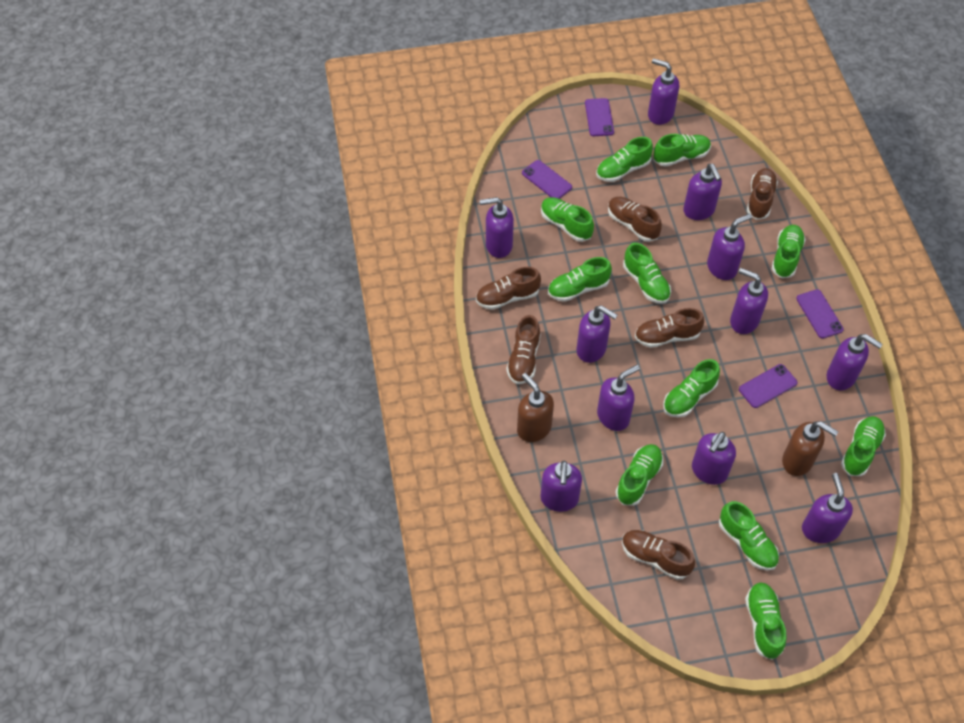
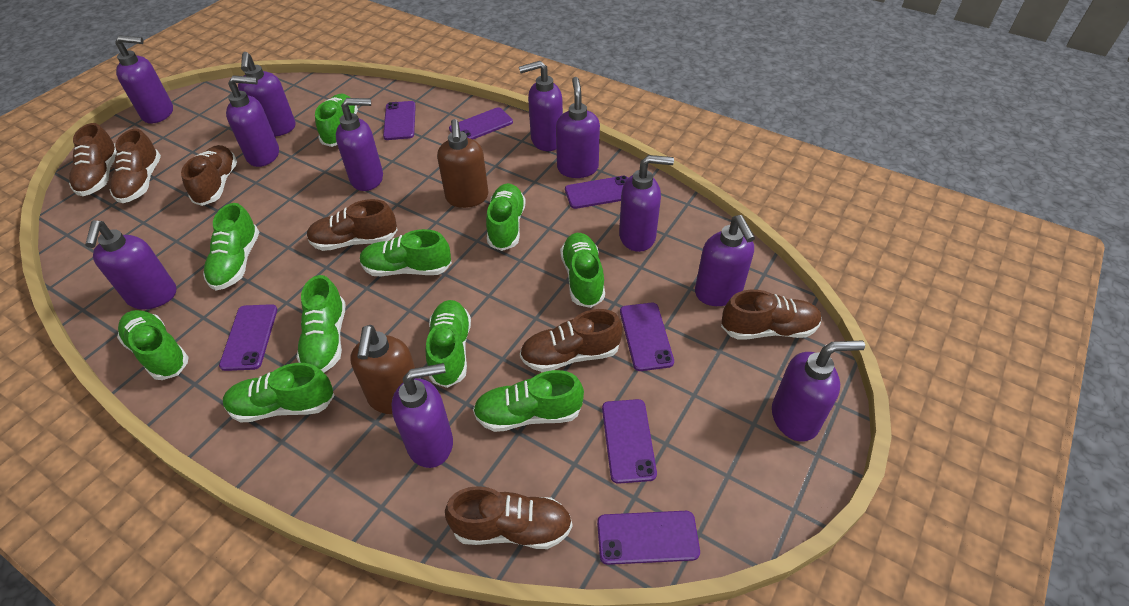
brown shoe: 6 -> 7
green shoe: 11 -> 10
purple phone: 4 -> 7

